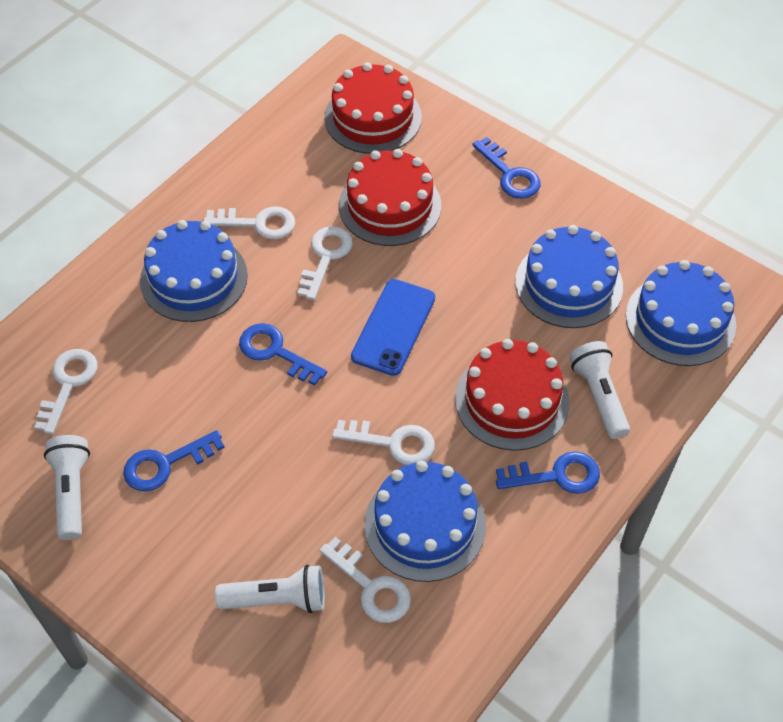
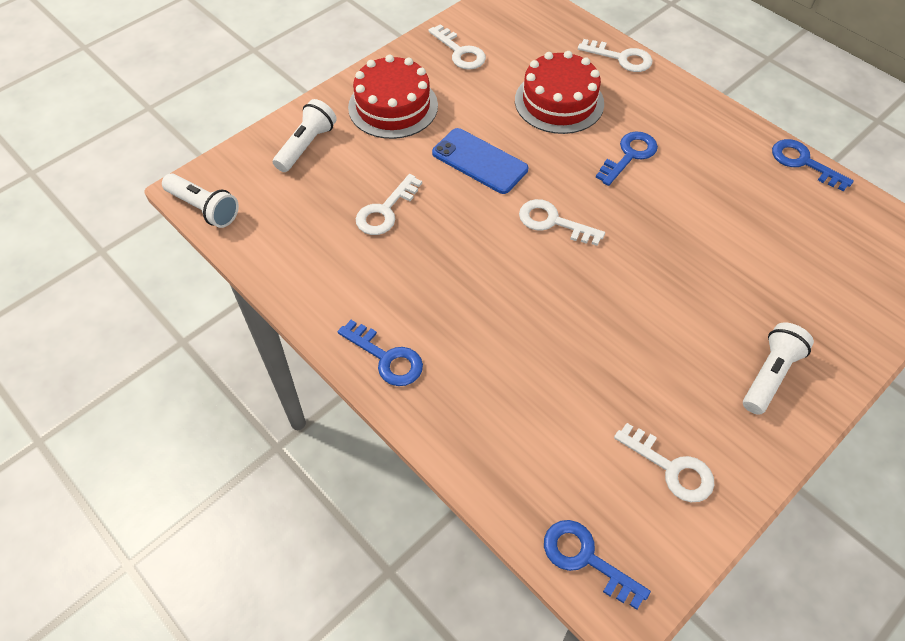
blue cake: 4 -> 0
red cake: 3 -> 2

